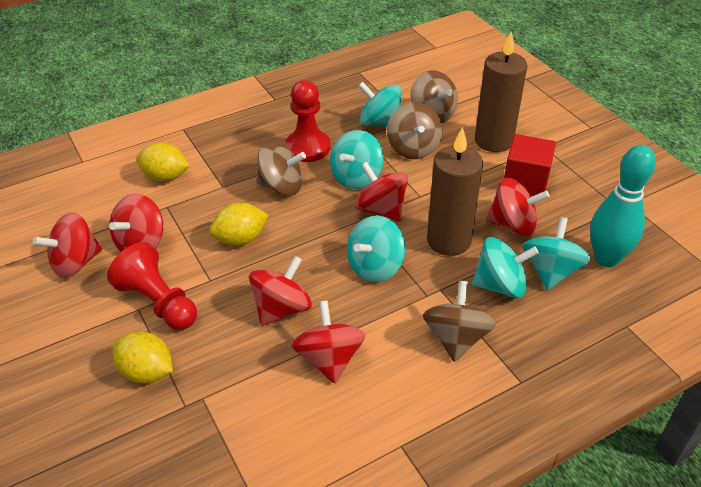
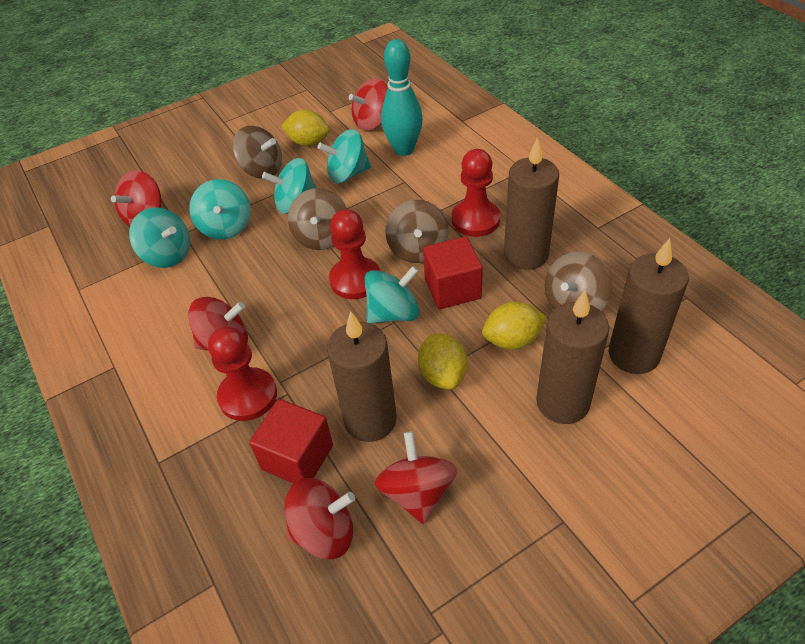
brown candle: 2 -> 4
red cube: 1 -> 2
red pawn: 2 -> 3
red spinning top: 6 -> 5

